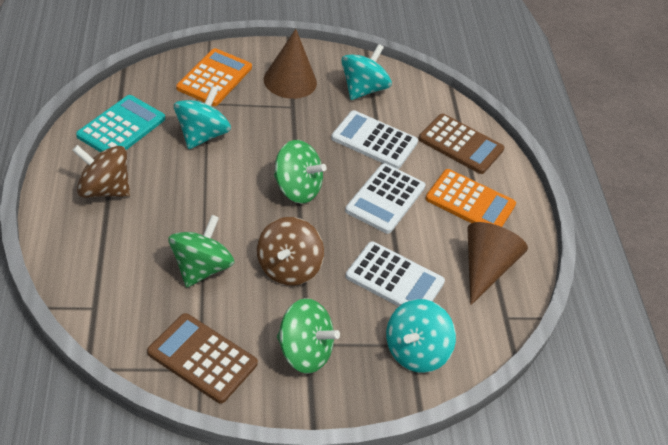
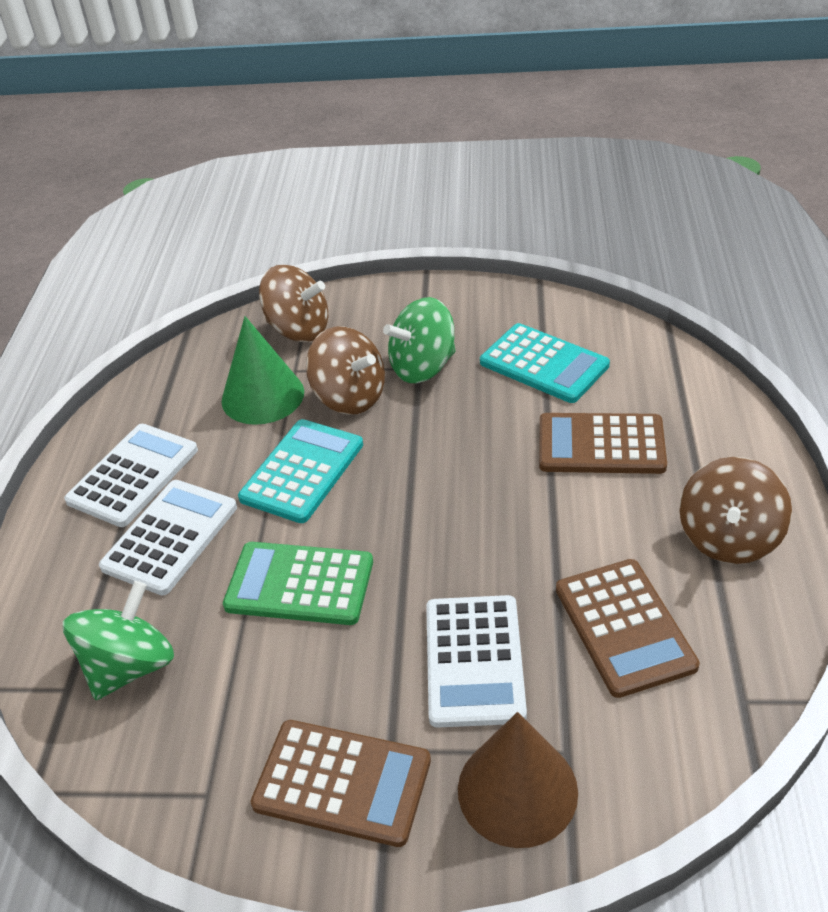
brown calculator: 2 -> 3
brown cone: 2 -> 1
brown spinning top: 2 -> 3
green calculator: 0 -> 1
green cone: 0 -> 1
green spinning top: 3 -> 2
orange calculator: 2 -> 0
turquoise calculator: 1 -> 2
turquoise spinning top: 3 -> 0

